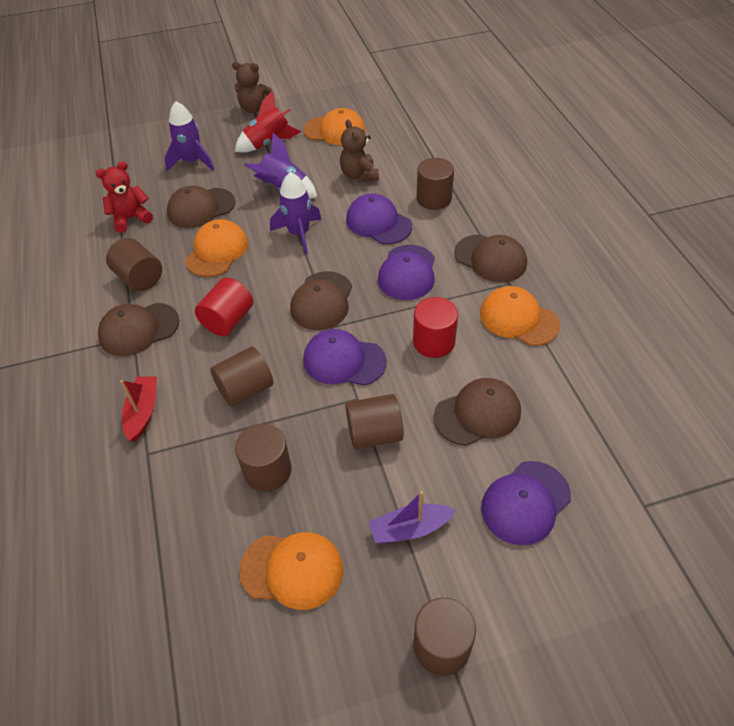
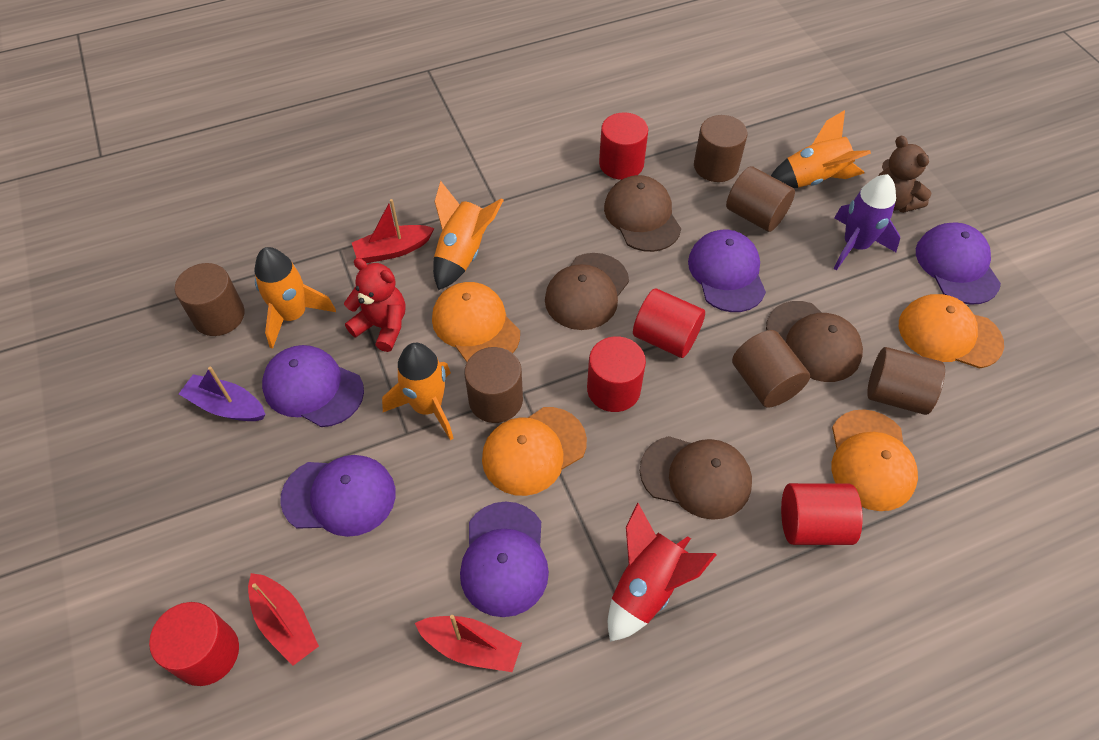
brown cap: 5 -> 4
brown teddy bear: 2 -> 1
orange rocket: 0 -> 4
purple cap: 4 -> 5
purple rocket: 3 -> 1
red boat: 1 -> 3
red cylinder: 2 -> 5

